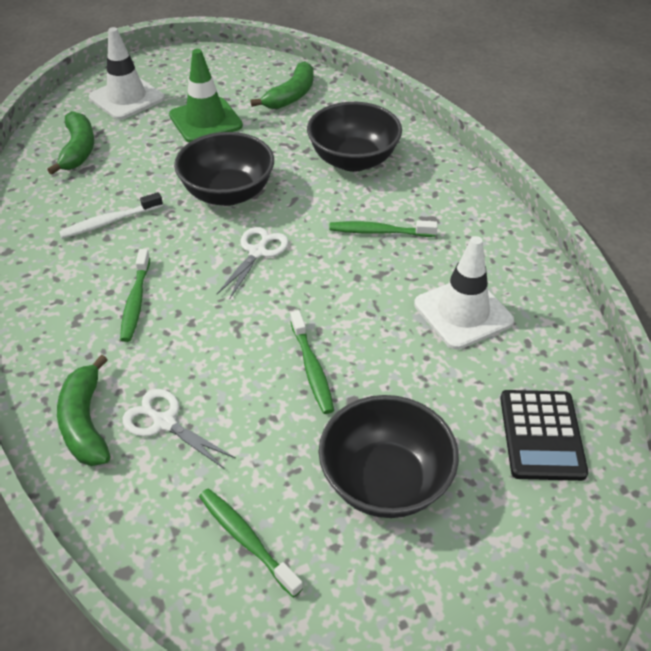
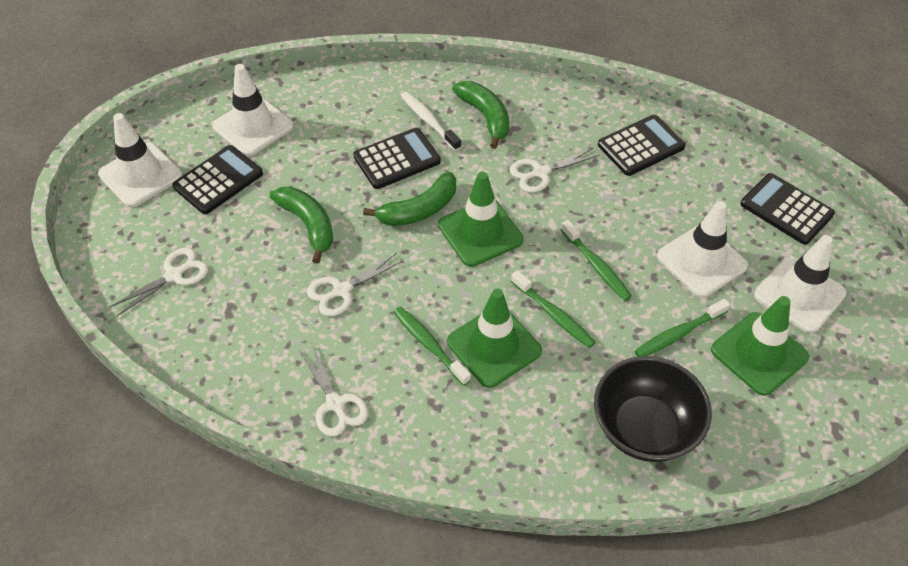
black bowl: 3 -> 1
black calculator: 1 -> 4
green traffic cone: 1 -> 3
white scissors: 2 -> 4
white traffic cone: 2 -> 4

